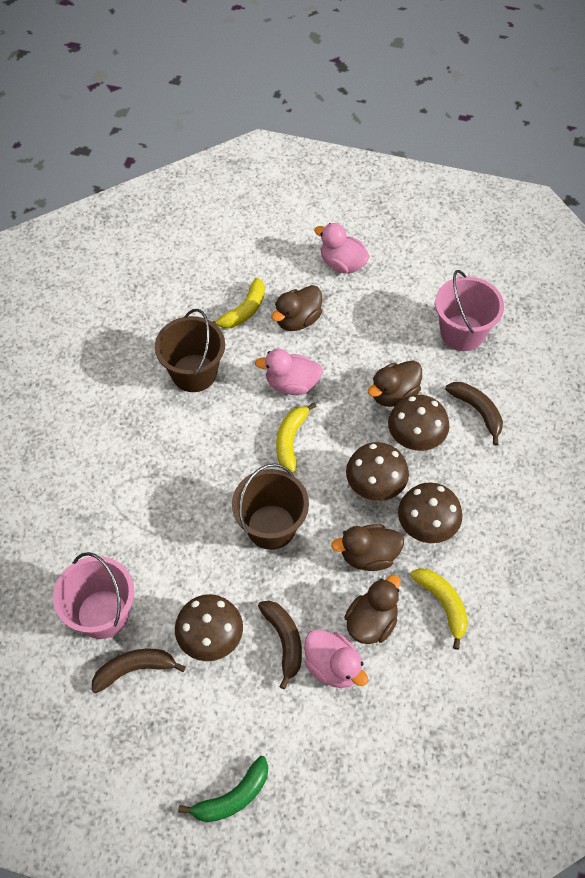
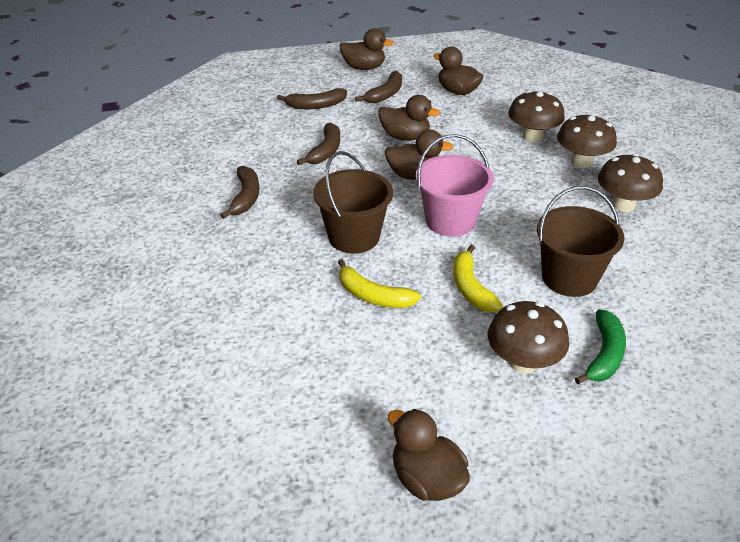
brown banana: 3 -> 4
brown duck: 4 -> 5
pink bucket: 2 -> 1
pink duck: 3 -> 0
yellow banana: 3 -> 2

